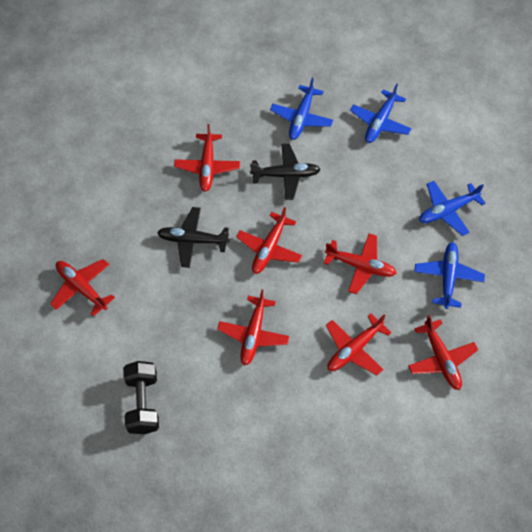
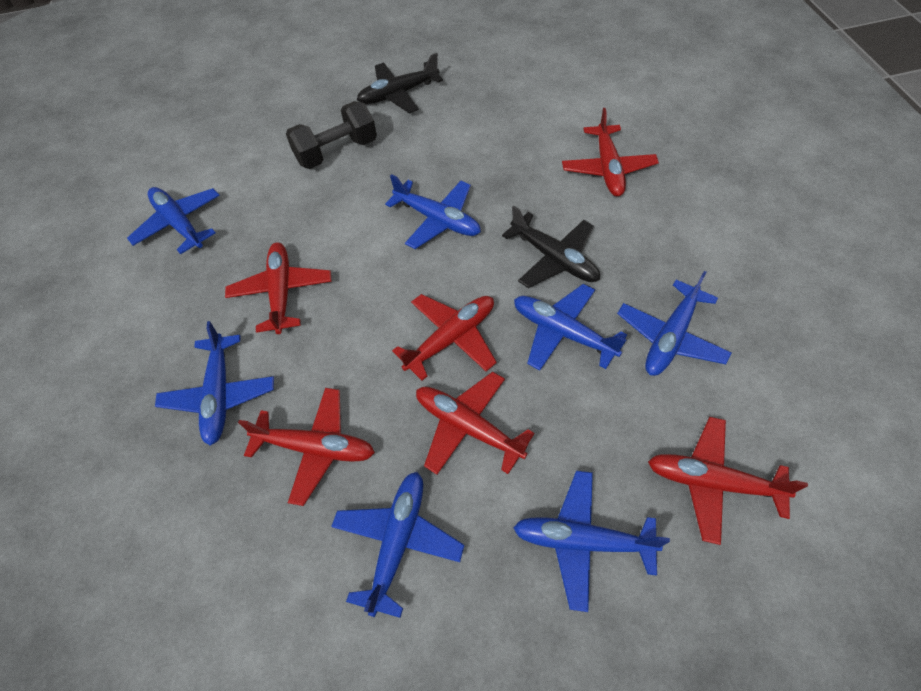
blue plane: 4 -> 7
red plane: 7 -> 6

